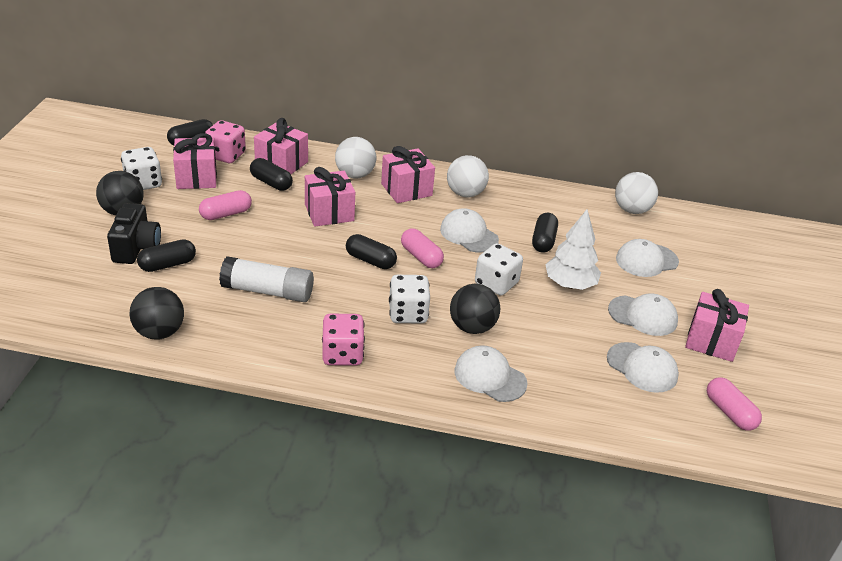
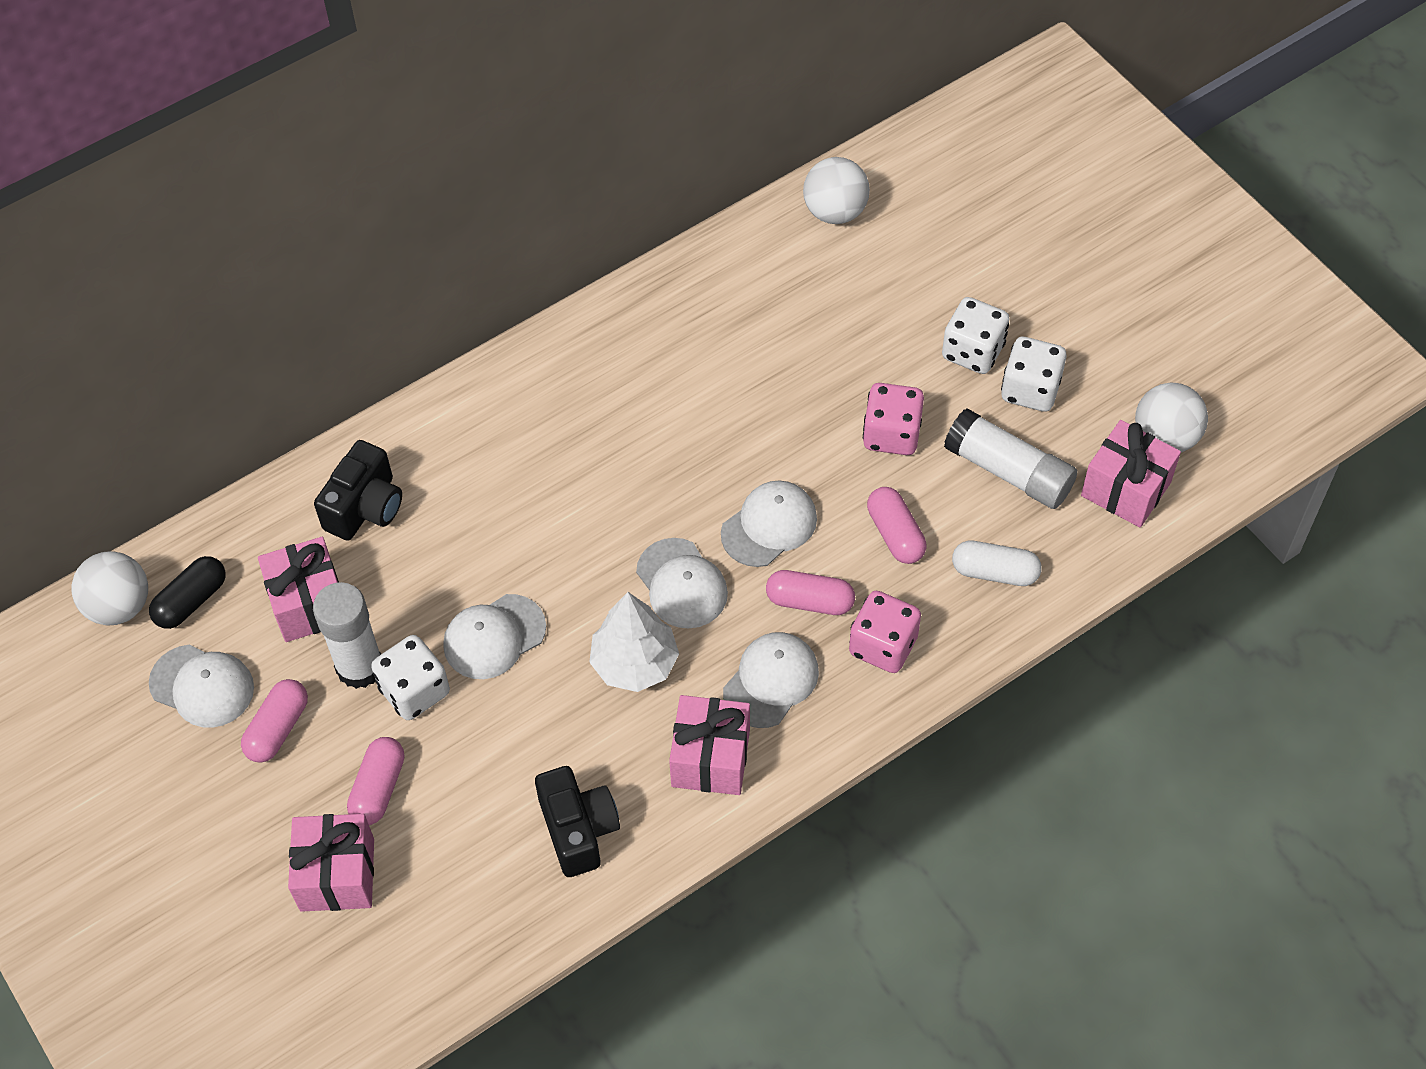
black ball: 3 -> 0
black camera: 1 -> 2
black capsule: 5 -> 1
pink capsule: 3 -> 4
pink gift: 5 -> 4
white capsule: 0 -> 1
white glue stick: 1 -> 2

